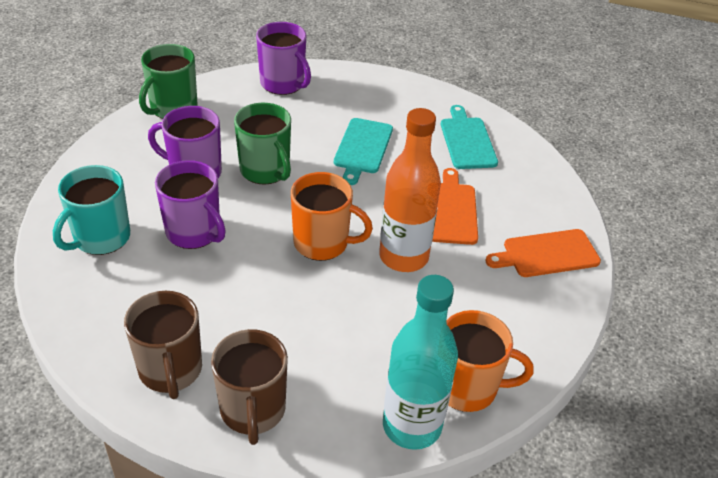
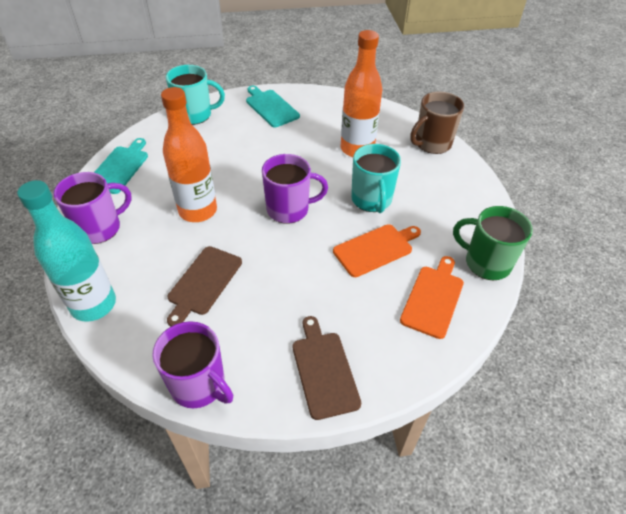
brown cutting board: 0 -> 2
brown mug: 2 -> 1
green mug: 2 -> 1
orange bottle: 1 -> 2
orange mug: 2 -> 0
turquoise mug: 1 -> 2

